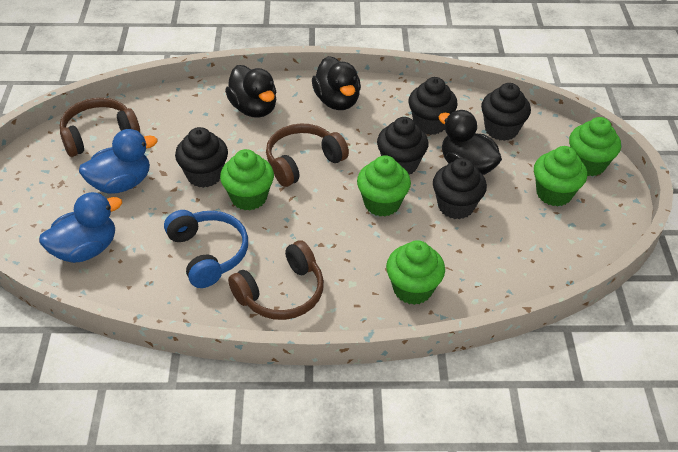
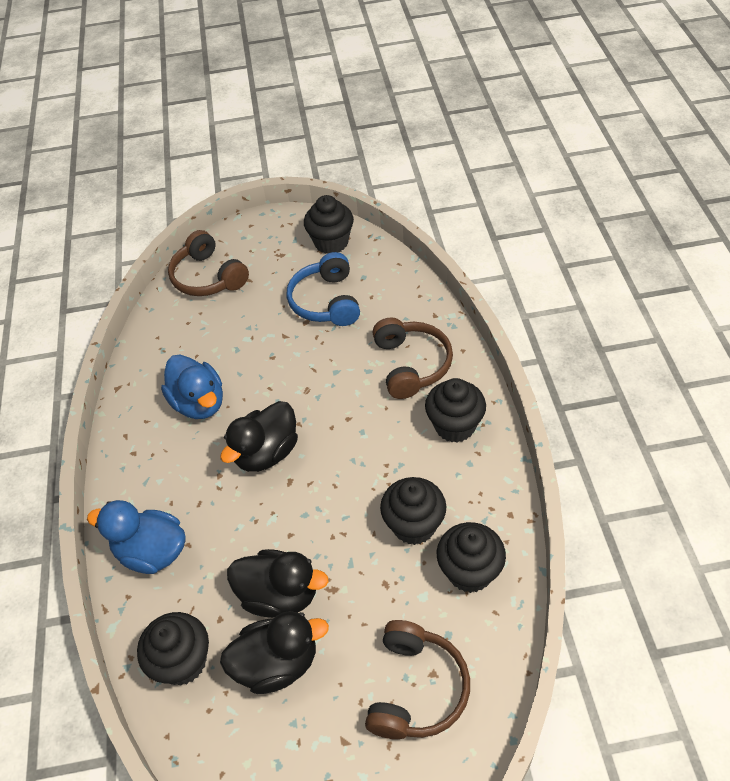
green cupcake: 5 -> 0

